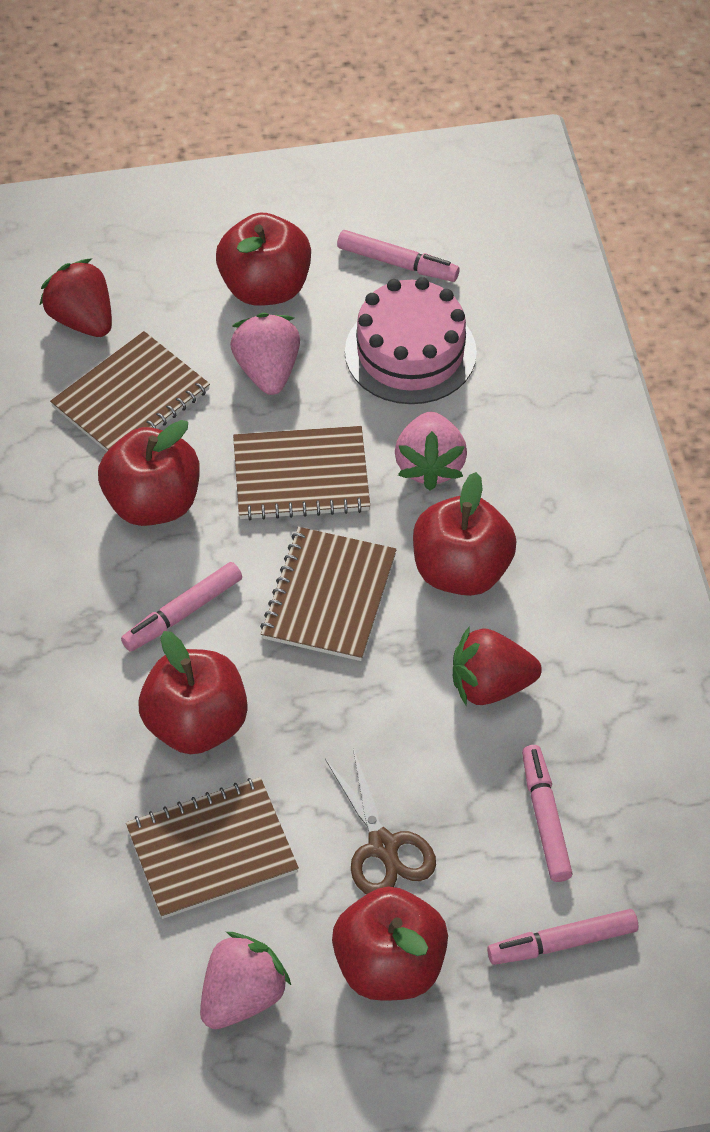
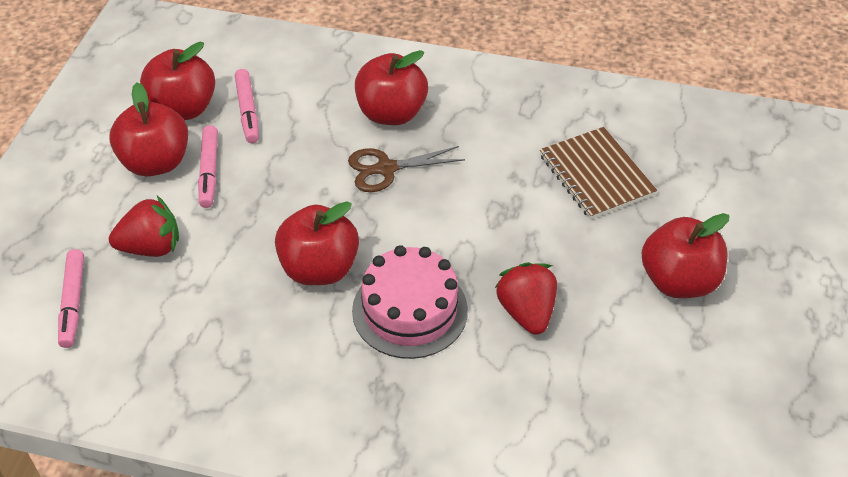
brown notebook: 4 -> 1
pink marker: 4 -> 3
pink strawberry: 3 -> 0

